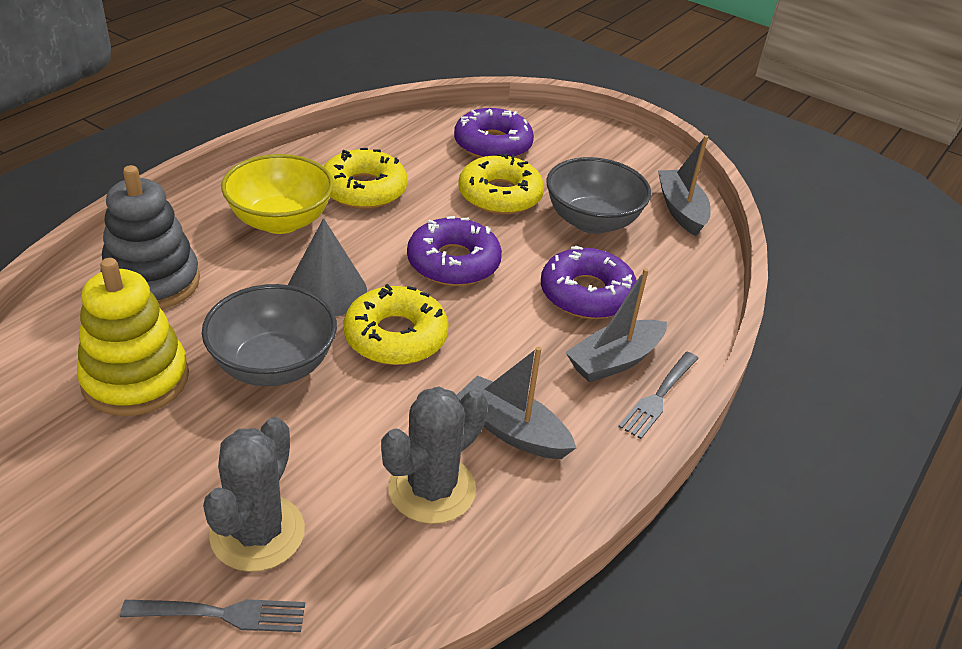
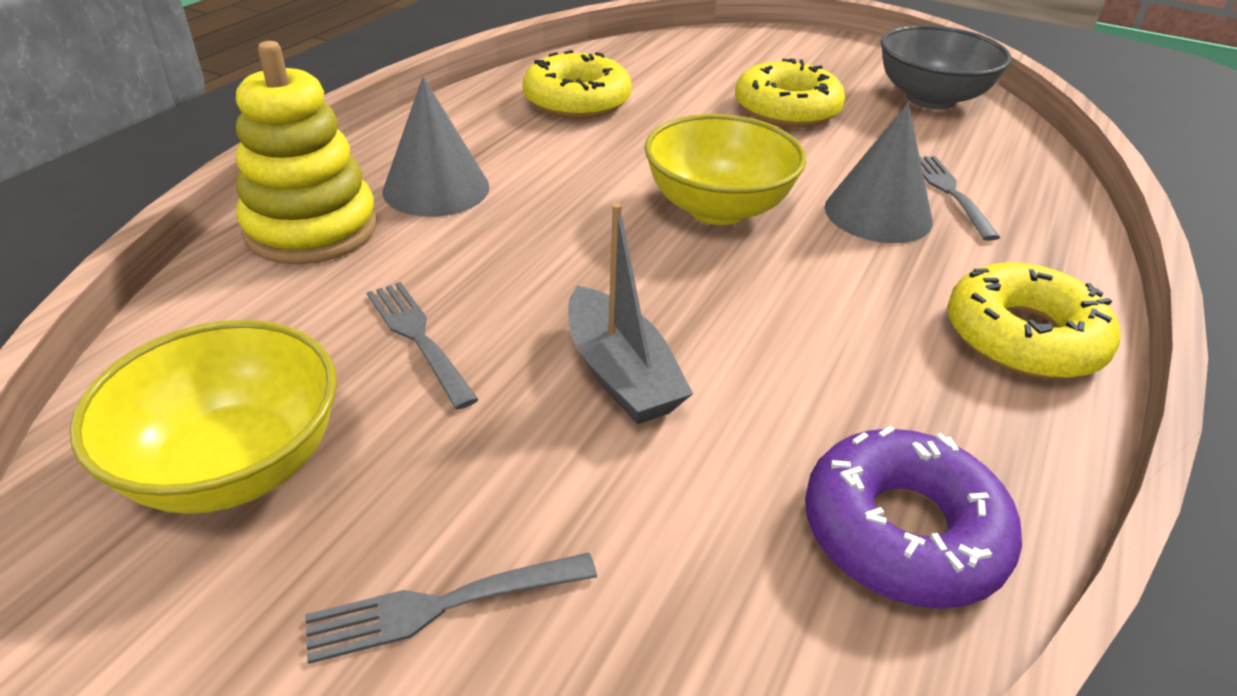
grey boat: 3 -> 1
grey bowl: 2 -> 1
grey cactus: 2 -> 0
grey cone: 1 -> 2
grey fork: 2 -> 3
grey stacking toy: 1 -> 0
purple donut: 3 -> 1
yellow bowl: 1 -> 2

